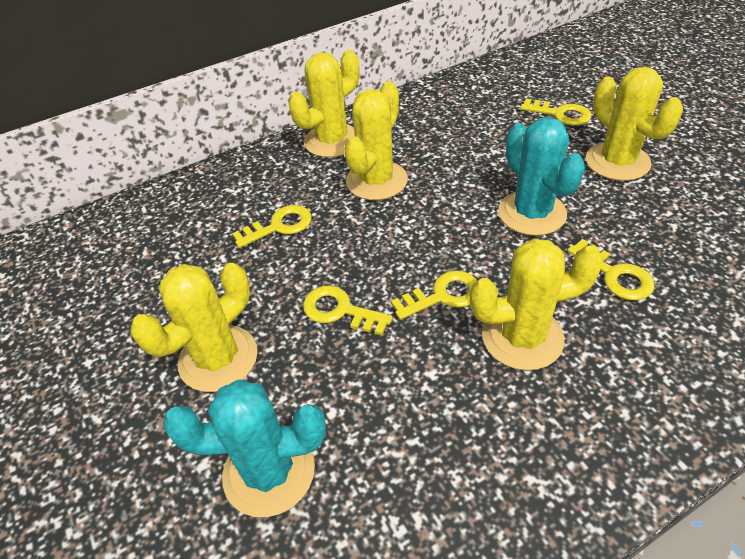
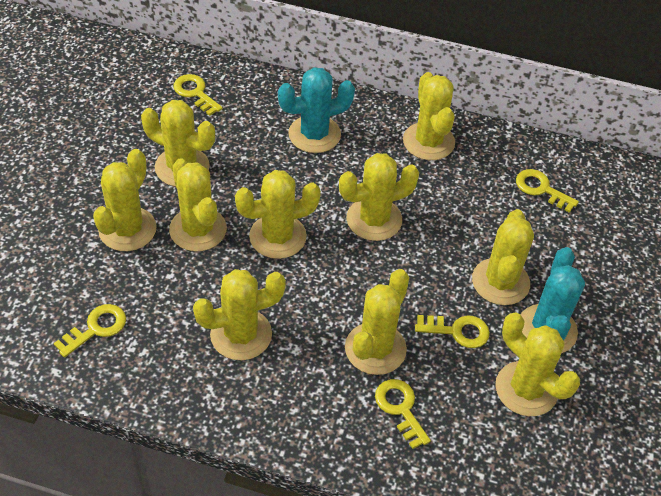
yellow cactus: 5 -> 10

